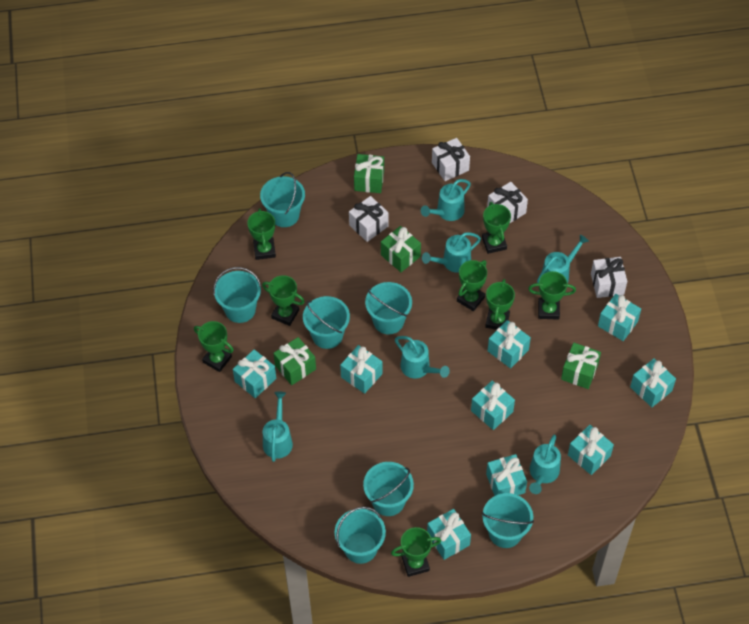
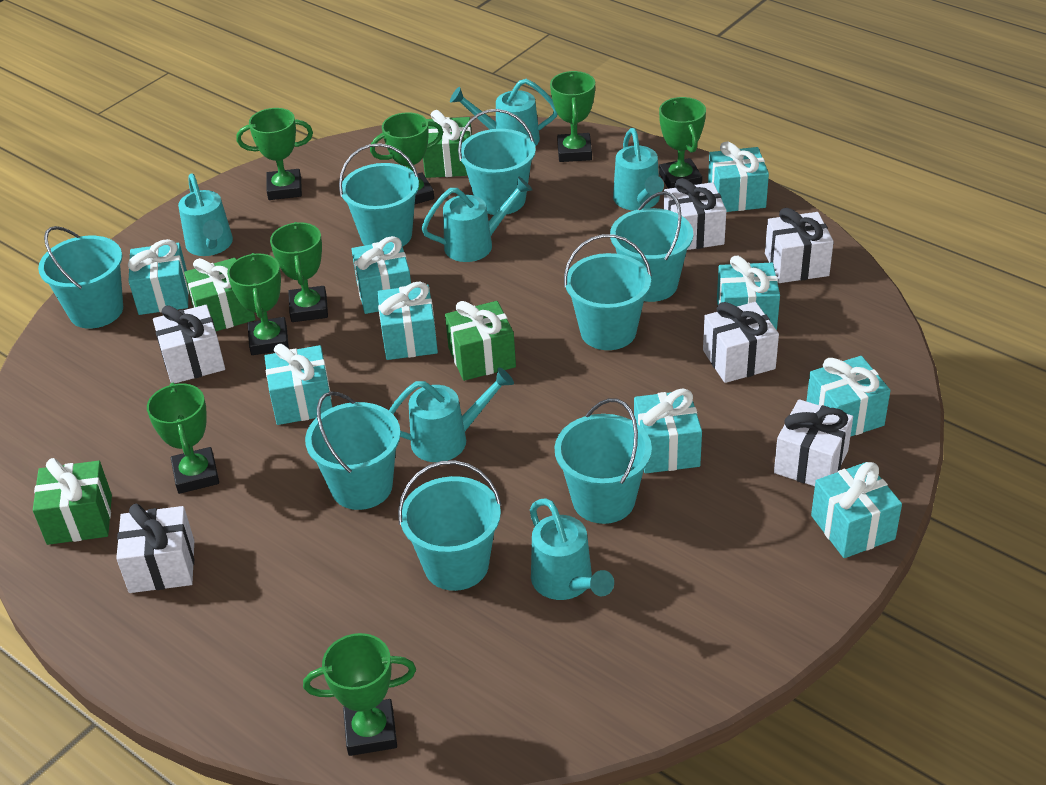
turquoise bucket: 7 -> 8
white gift: 4 -> 6

